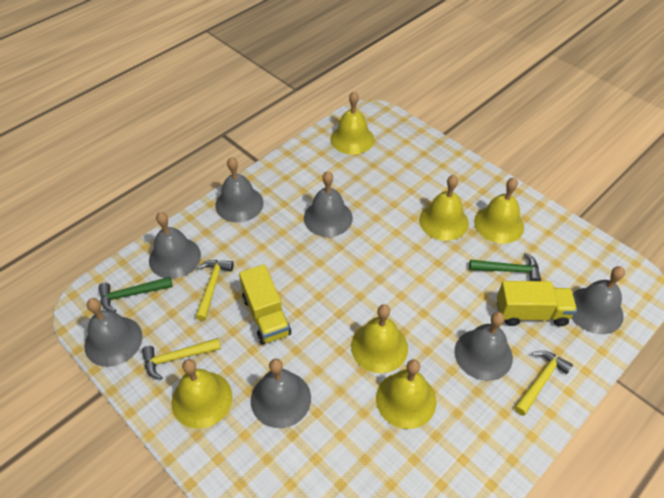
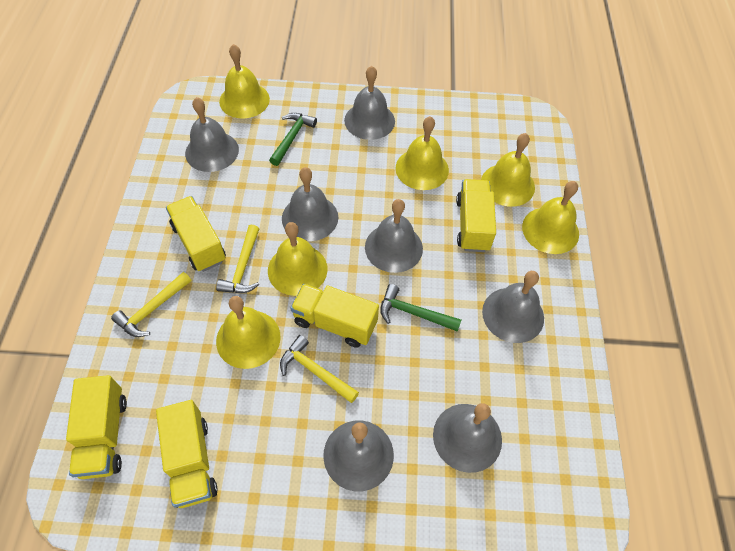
yellow truck: 2 -> 5

